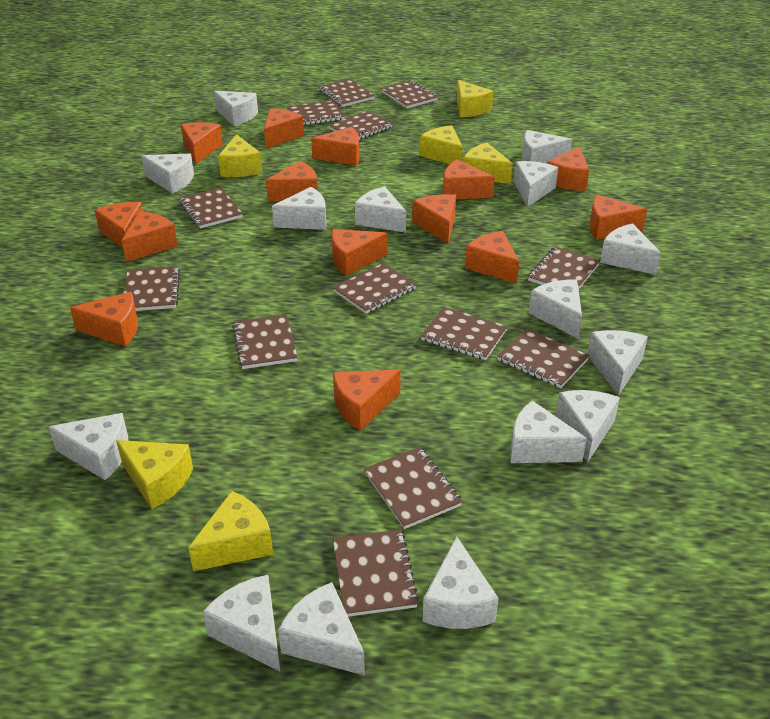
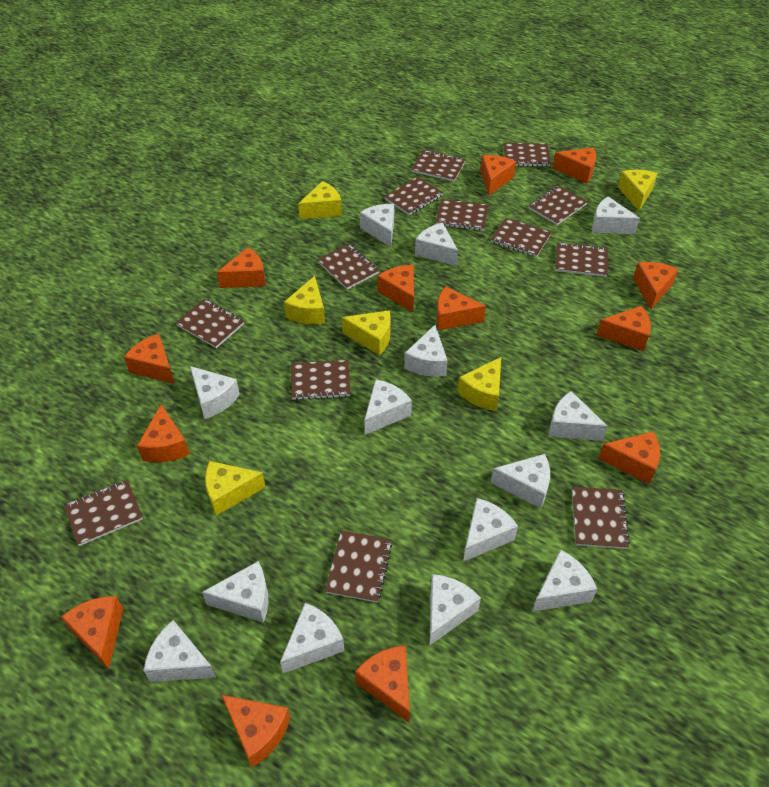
orange cheese: 14 -> 13
white cheese: 15 -> 14

